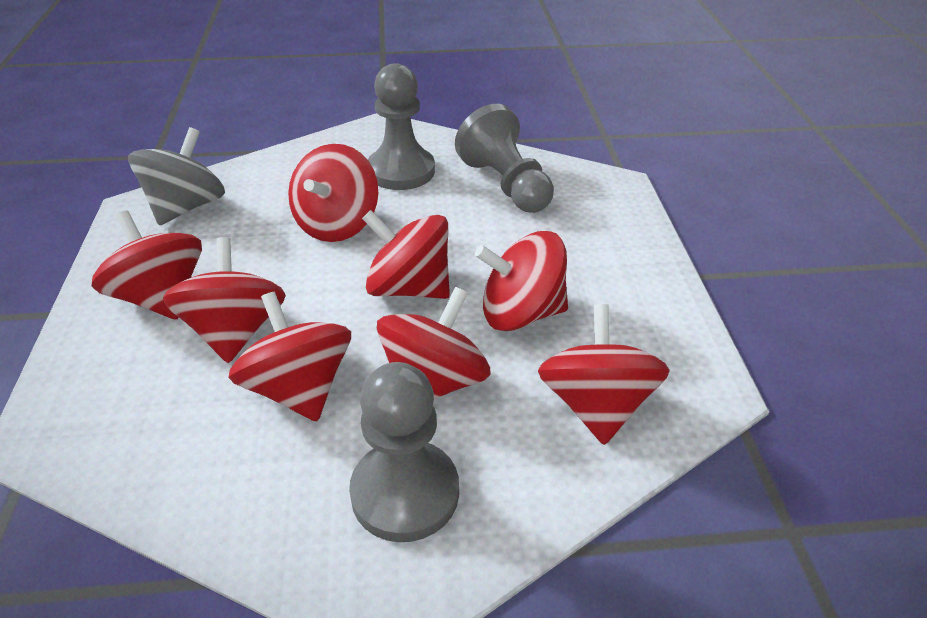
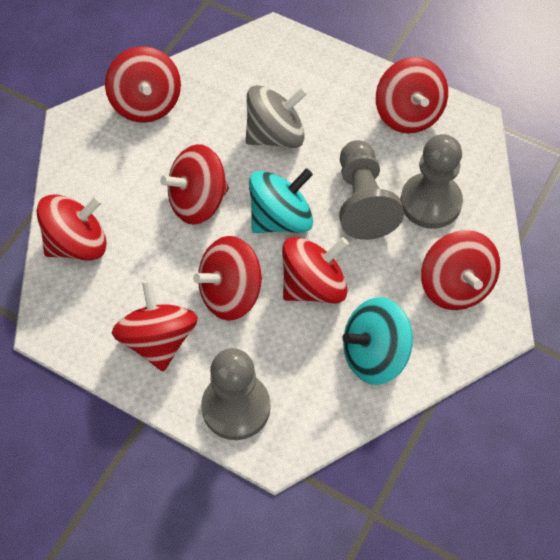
turquoise spinning top: 0 -> 2

